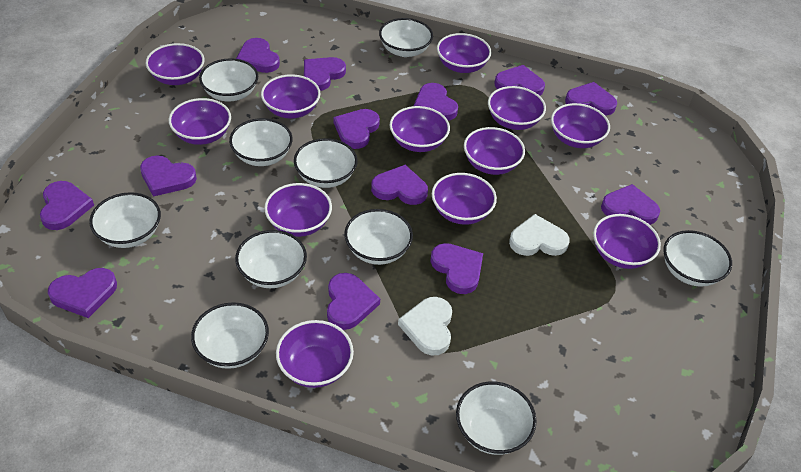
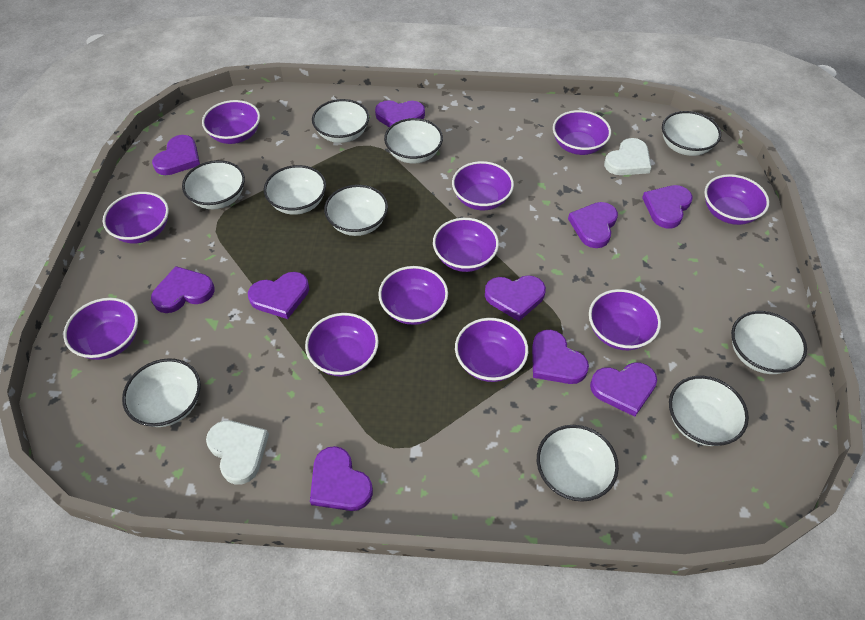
purple bowl: 12 -> 11
purple heart: 13 -> 10

